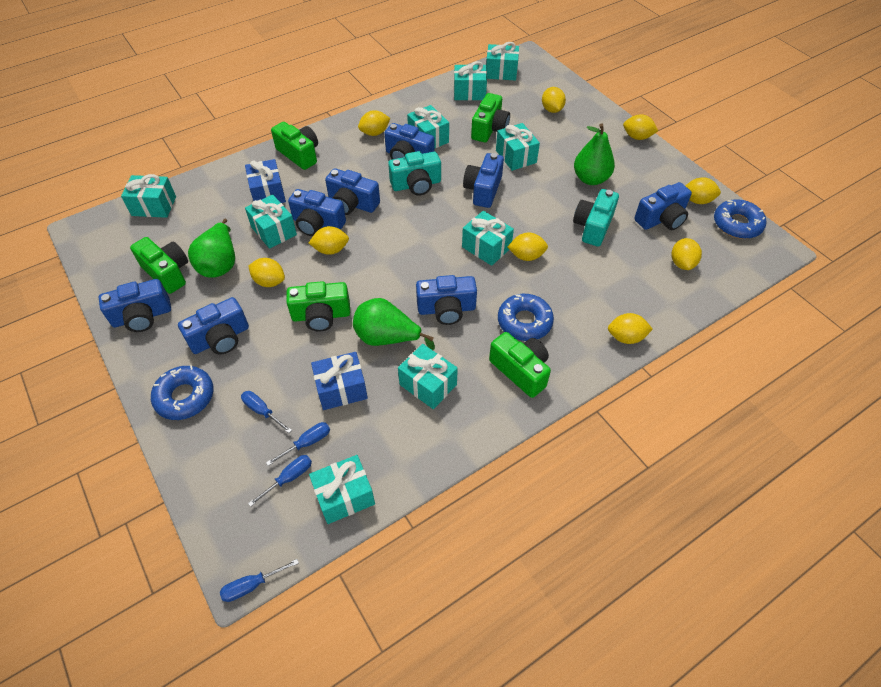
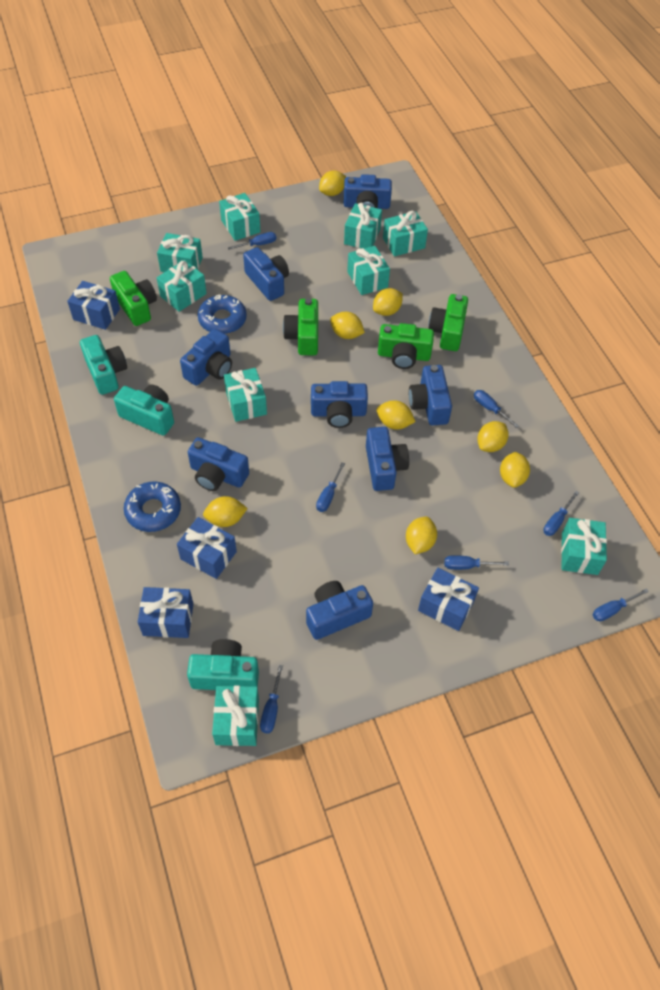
blue donut: 3 -> 2
blue gift: 2 -> 4
blue screwdriver: 4 -> 7
green camera: 5 -> 4
green pear: 3 -> 0
turquoise camera: 2 -> 3
yellow lemon: 9 -> 8

